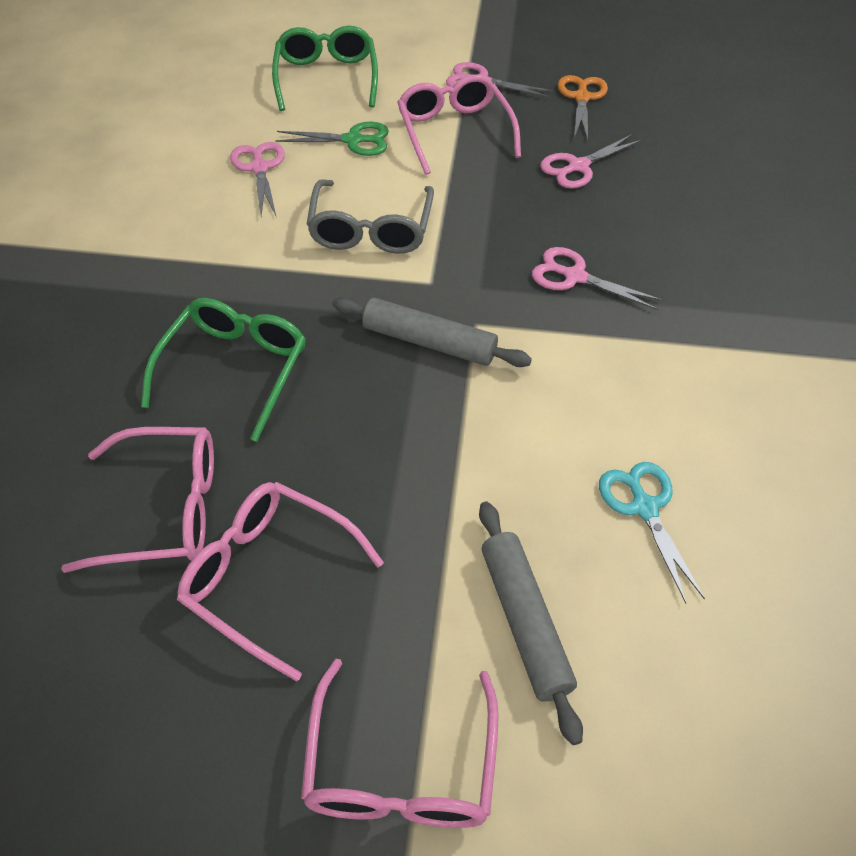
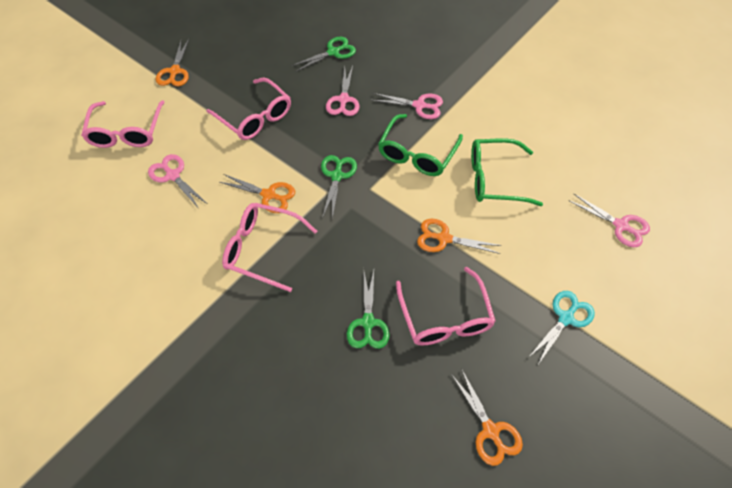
green scissors: 1 -> 3
grey glasses: 1 -> 0
grey rolling pin: 2 -> 0
orange scissors: 1 -> 4

